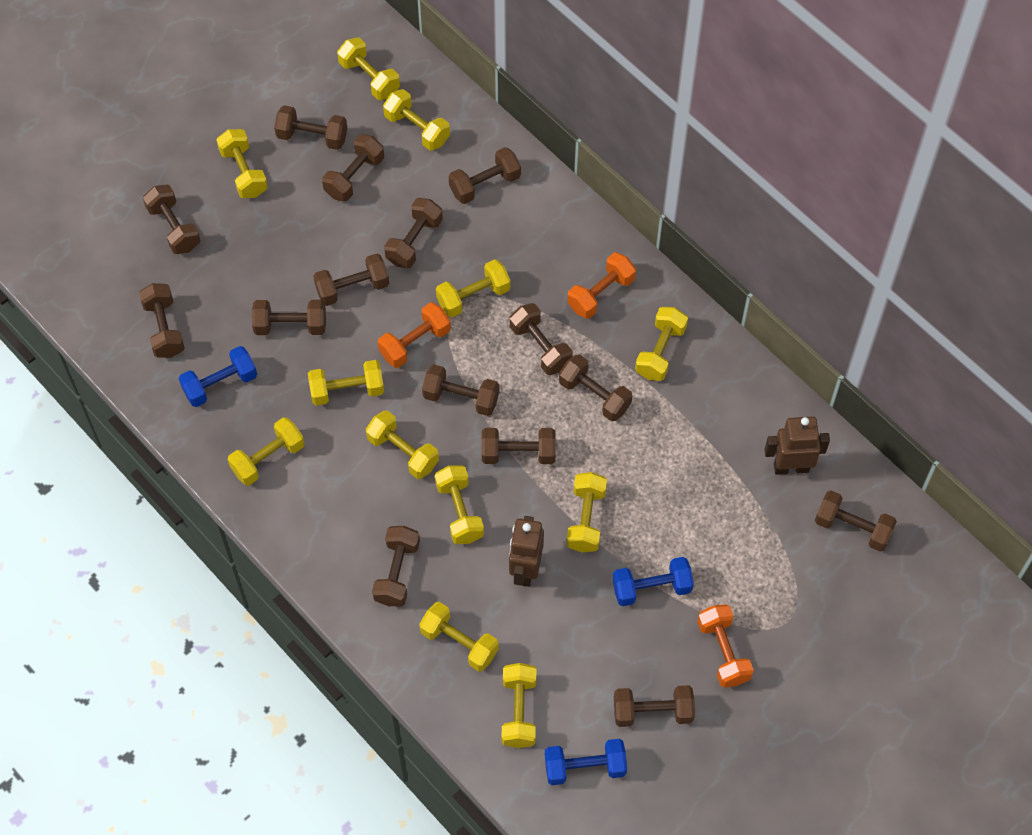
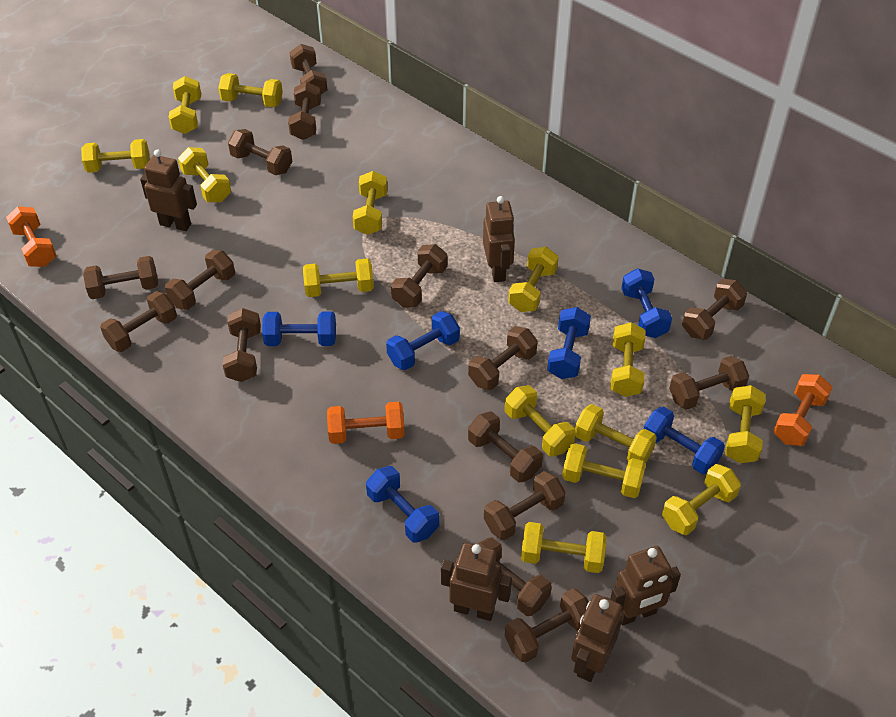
blue dumbbell: 3 -> 6
brown robot: 2 -> 5
yellow dumbbell: 12 -> 14

